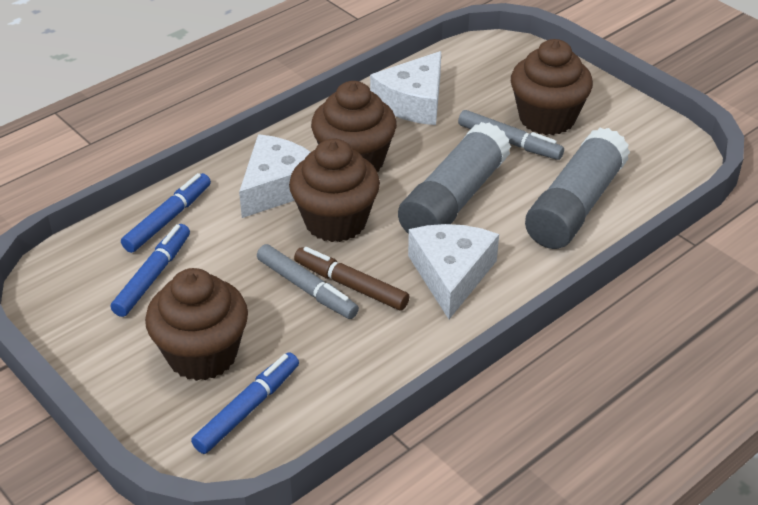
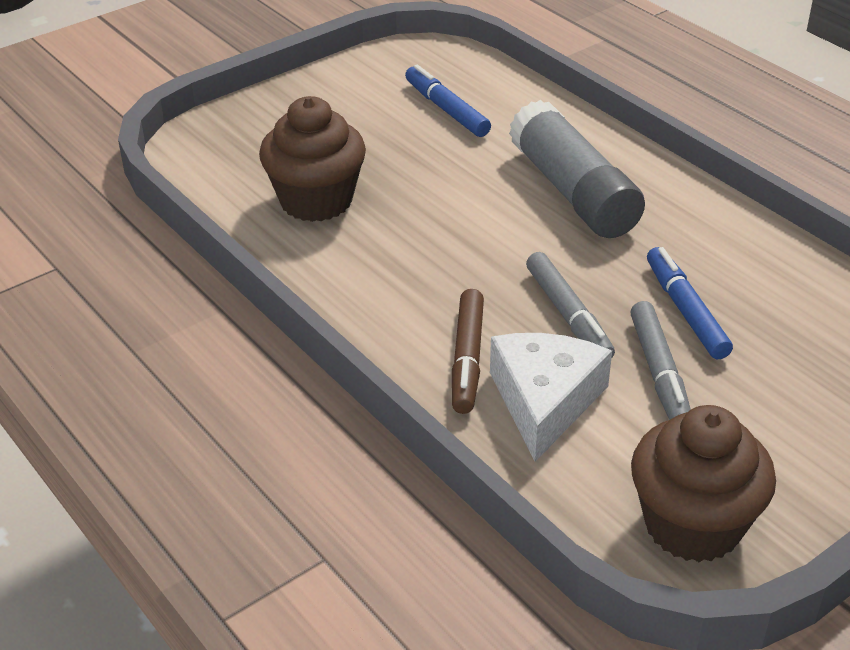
blue marker: 3 -> 2
brown cupcake: 4 -> 2
grey glue stick: 2 -> 1
white cheese: 3 -> 1

